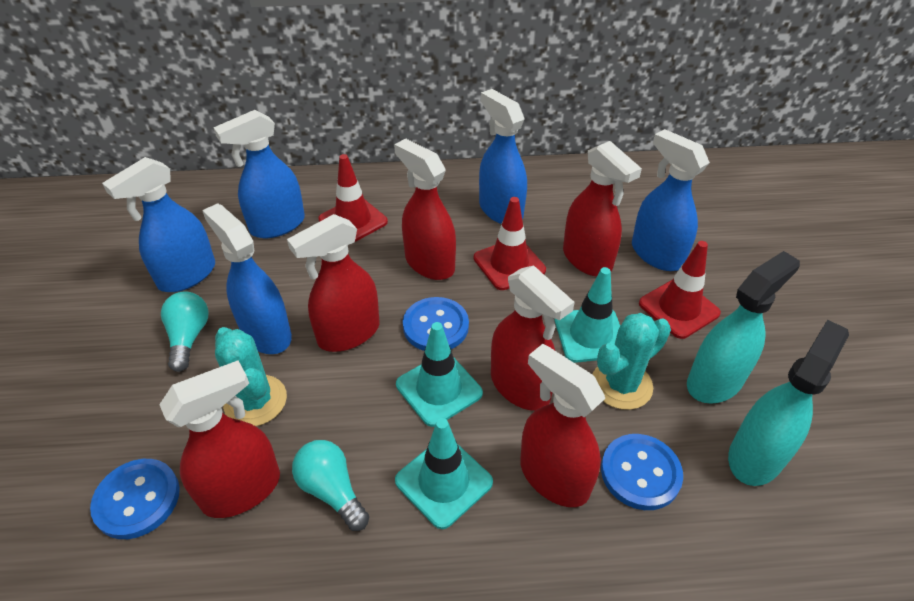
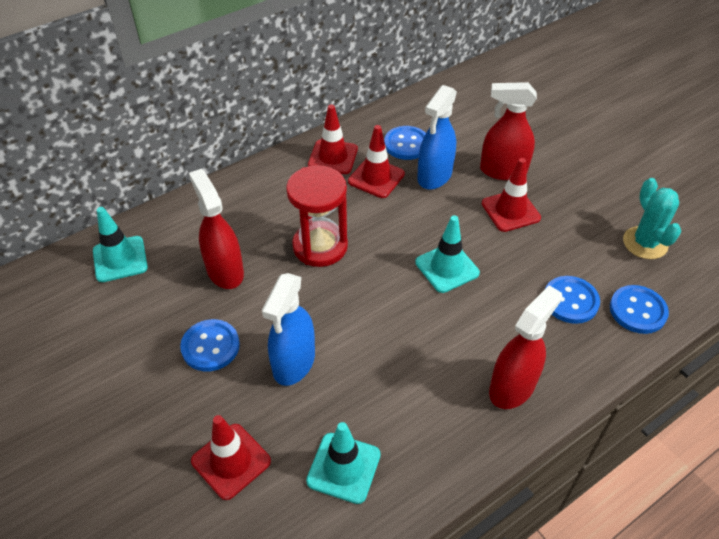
blue button: 3 -> 4
blue spray bottle: 5 -> 2
red hourglass: 0 -> 1
red spray bottle: 6 -> 3
red traffic cone: 3 -> 4
turquoise cactus: 2 -> 1
turquoise light bulb: 2 -> 0
turquoise spray bottle: 2 -> 0

